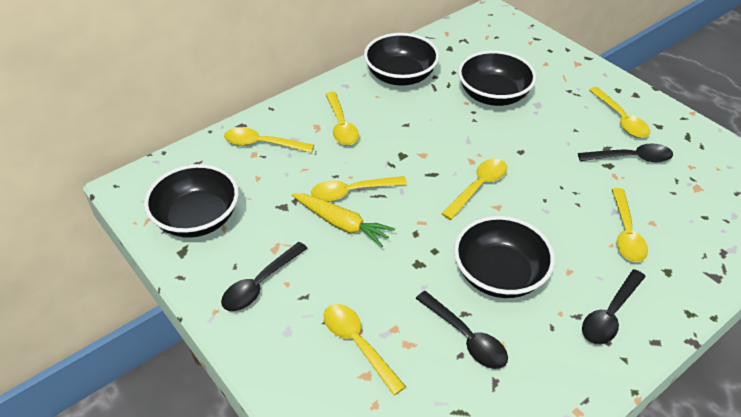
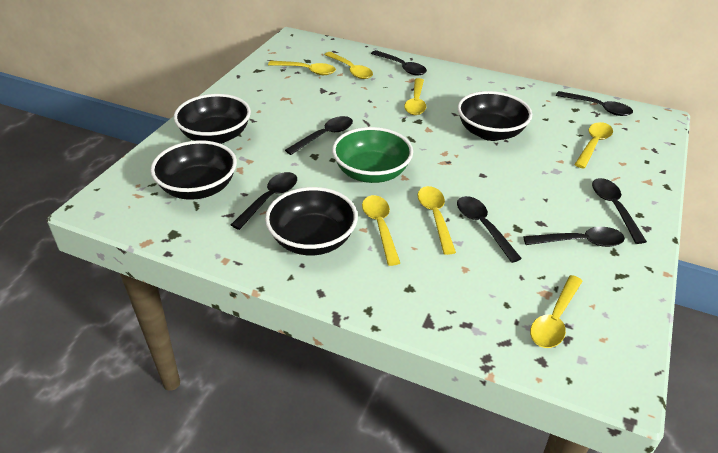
black spoon: 4 -> 7
green bowl: 0 -> 1
yellow carrot: 1 -> 0

